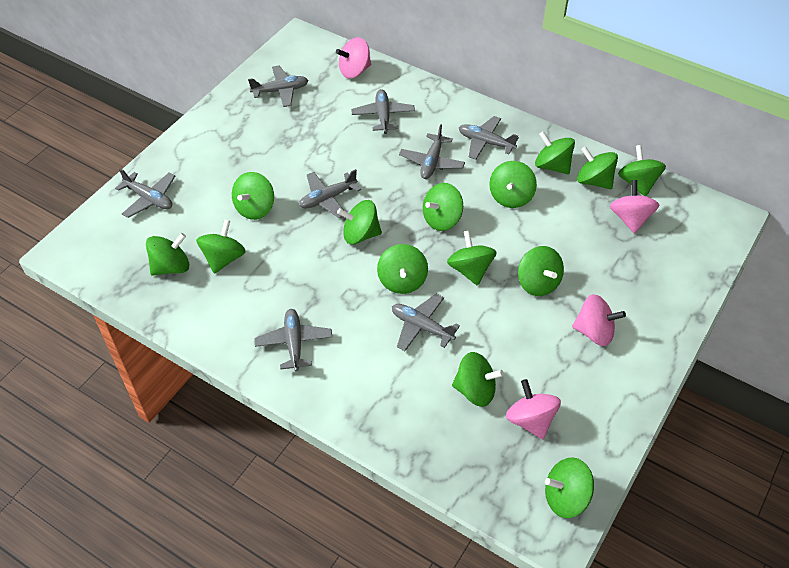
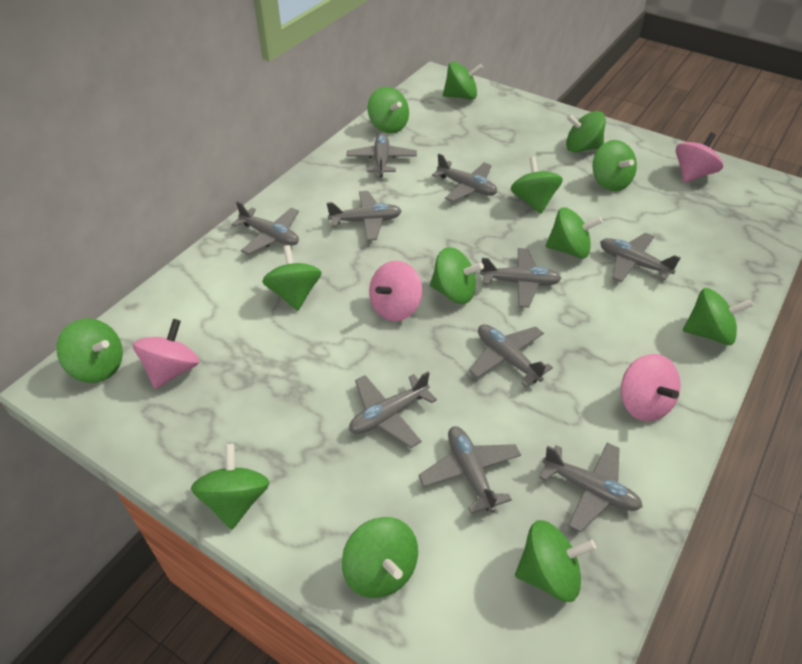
green spinning top: 14 -> 13
grey plane: 8 -> 10

